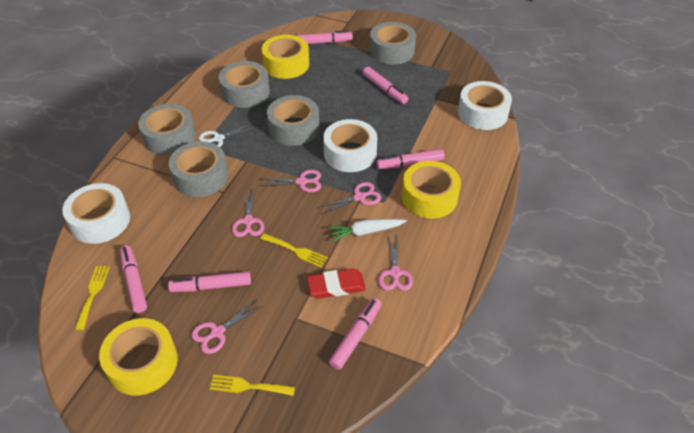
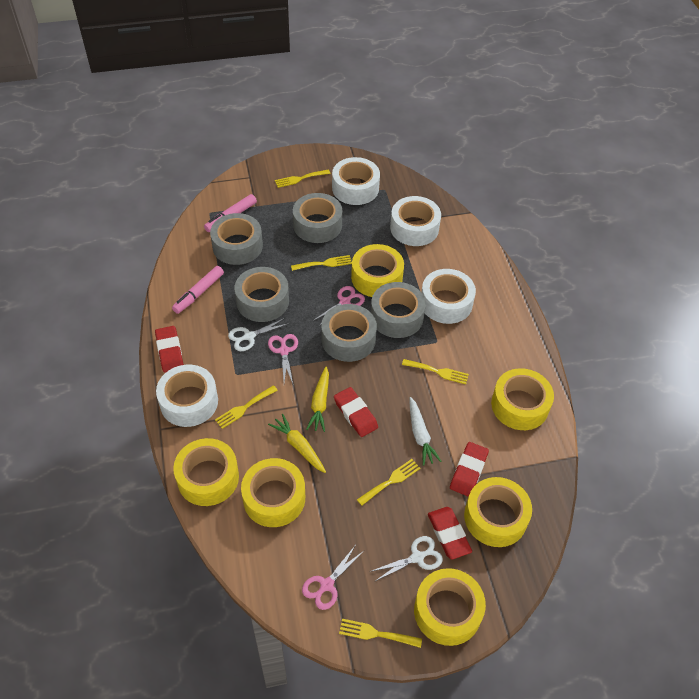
pink marker: 6 -> 2
pink scissors: 5 -> 3
red eraser: 1 -> 4
white scissors: 1 -> 2
white tape: 3 -> 4
yellow carrot: 0 -> 2
yellow fork: 3 -> 6
yellow tape: 3 -> 6

